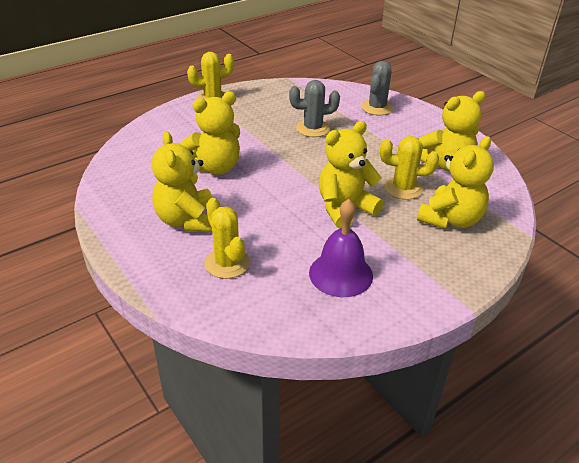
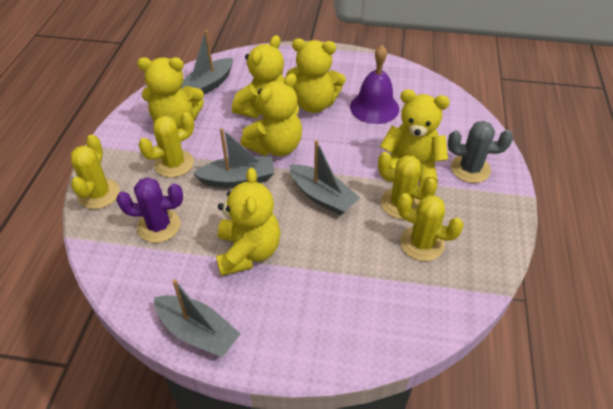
grey boat: 0 -> 4
grey cactus: 2 -> 1
purple cactus: 0 -> 1
yellow cactus: 3 -> 4
yellow teddy bear: 5 -> 6

